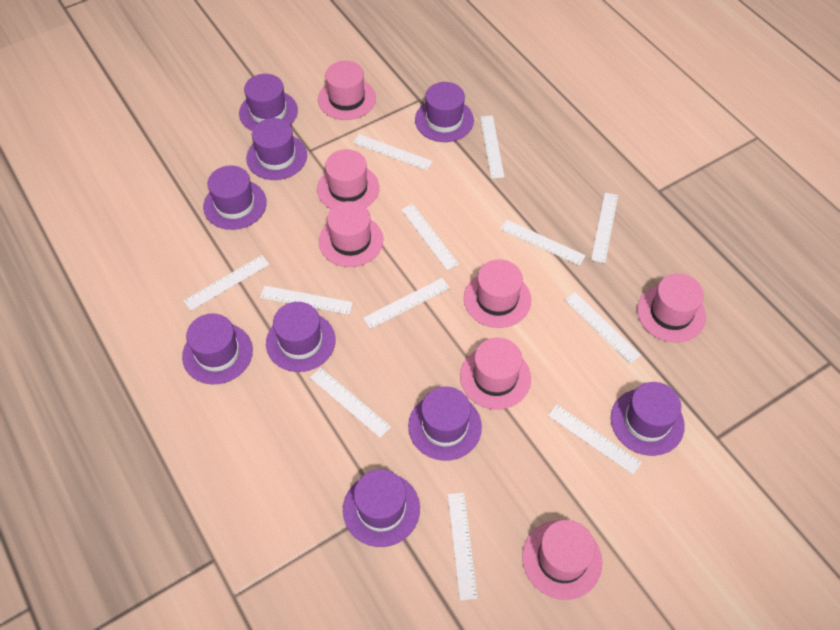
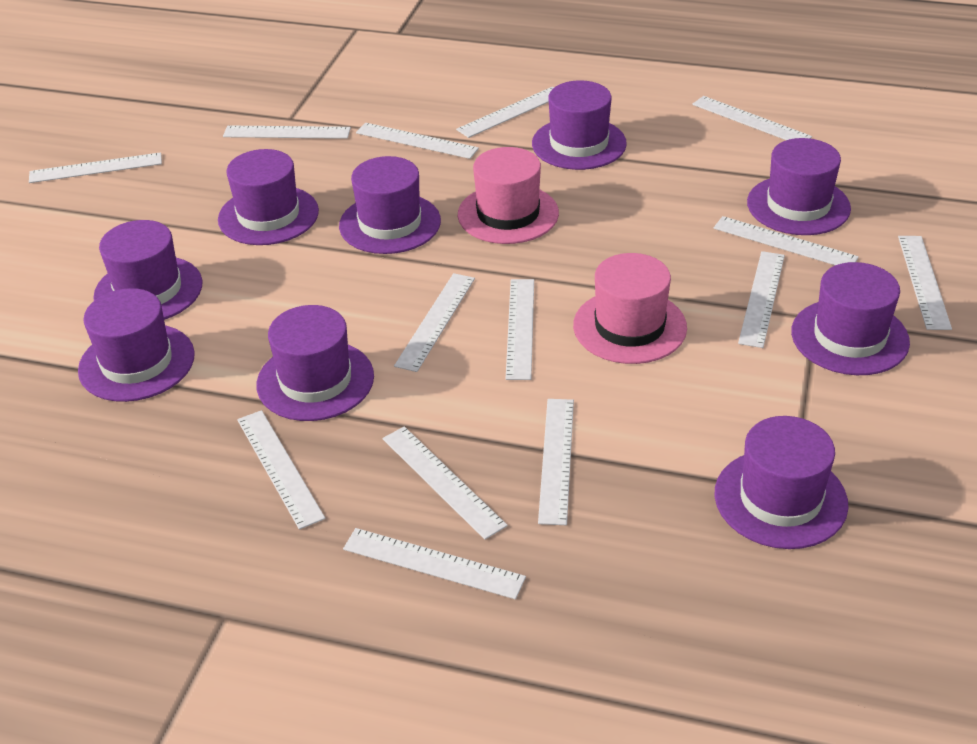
pink hat: 7 -> 2
white ruler: 12 -> 14

